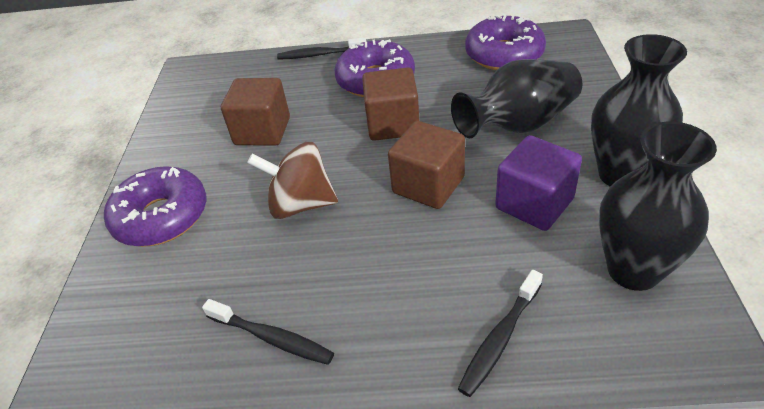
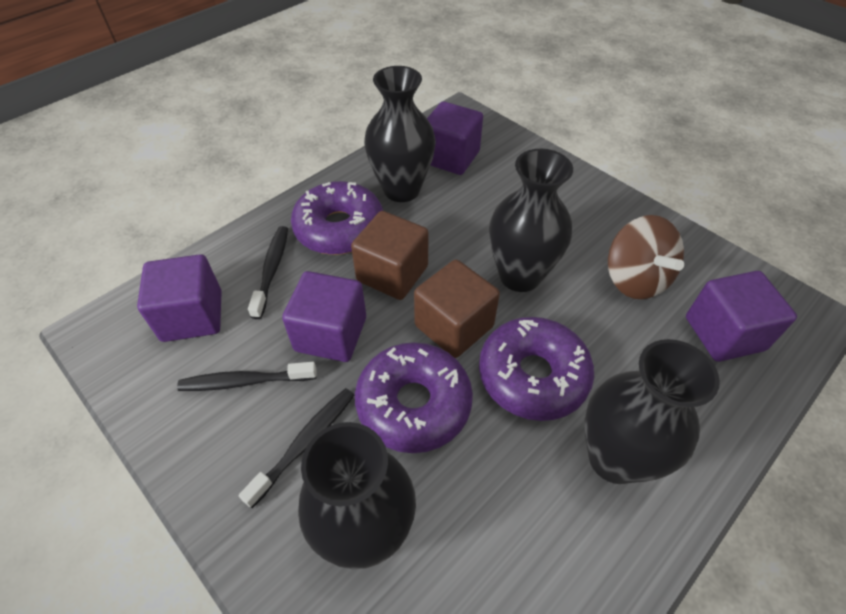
black vase: 3 -> 4
brown cube: 3 -> 2
purple cube: 1 -> 4

